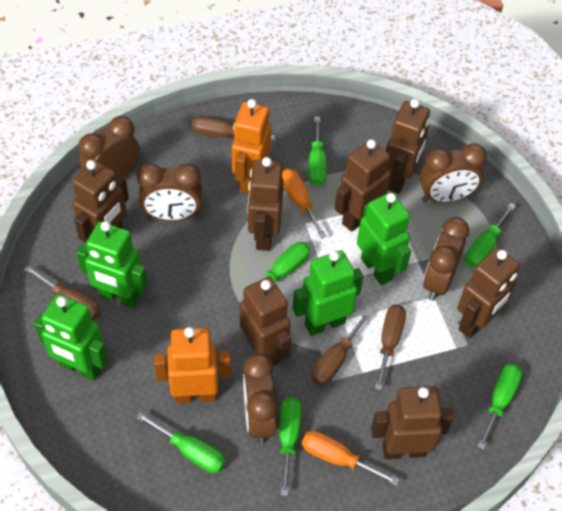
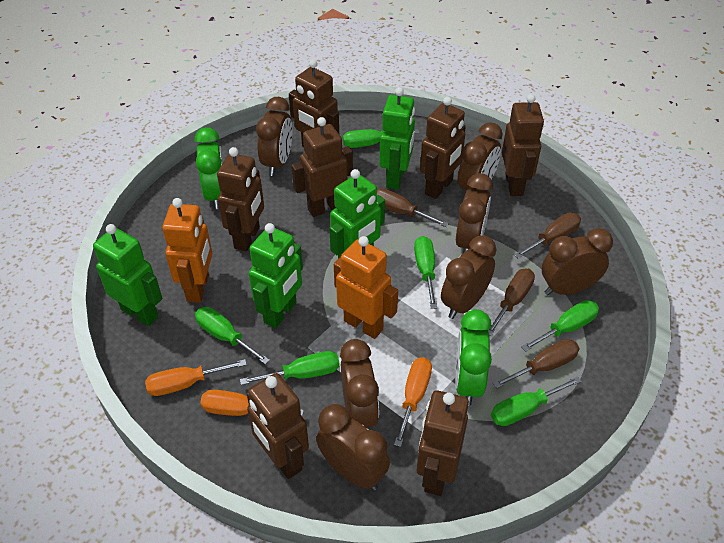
brown clock: 5 -> 7
green clock: 0 -> 2
orange screwdriver: 2 -> 3

